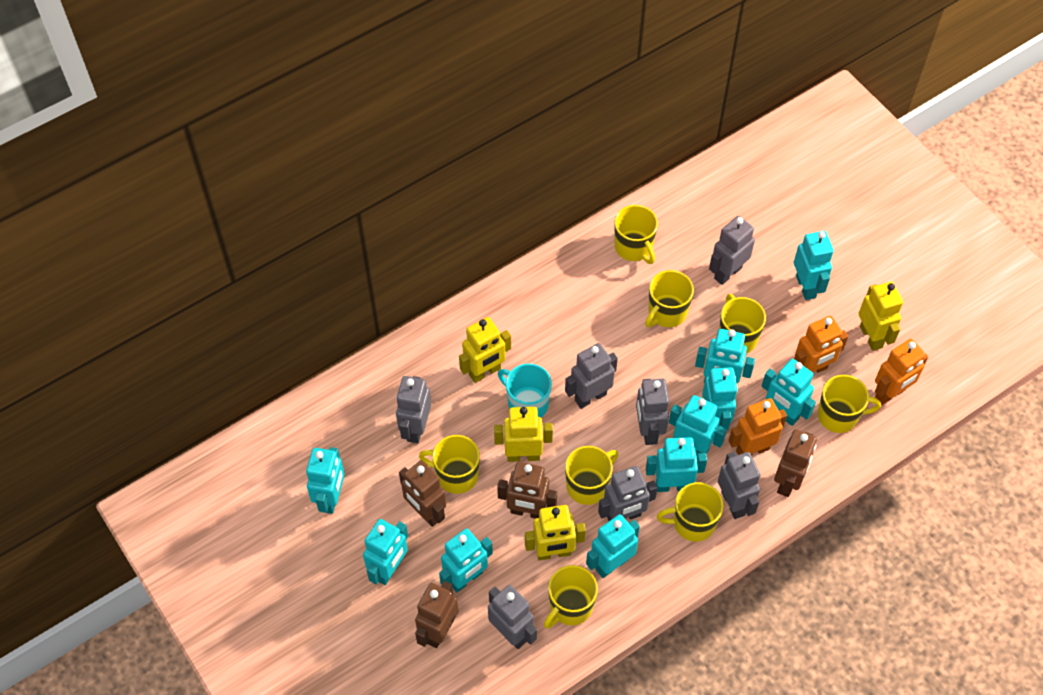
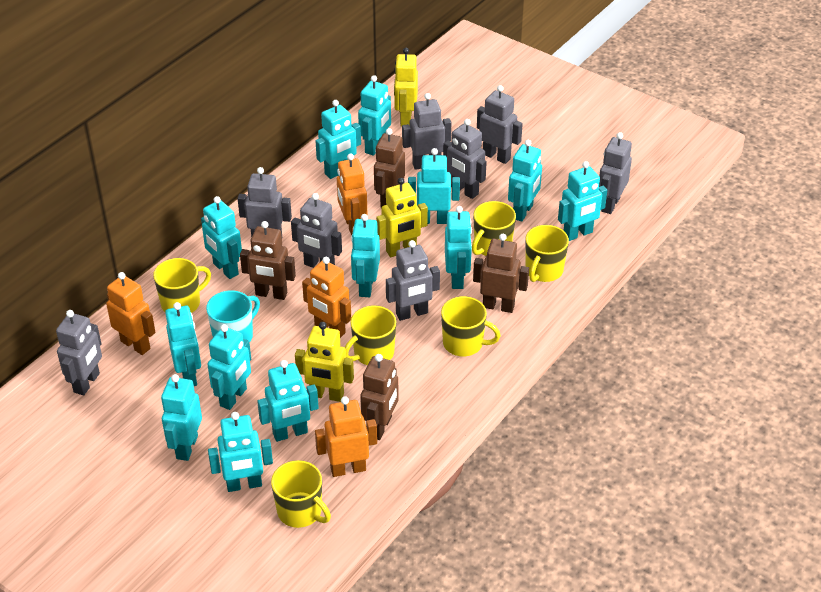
grey robot: 7 -> 8
orange robot: 3 -> 4
turquoise robot: 10 -> 13
yellow mug: 8 -> 6
yellow robot: 4 -> 3

